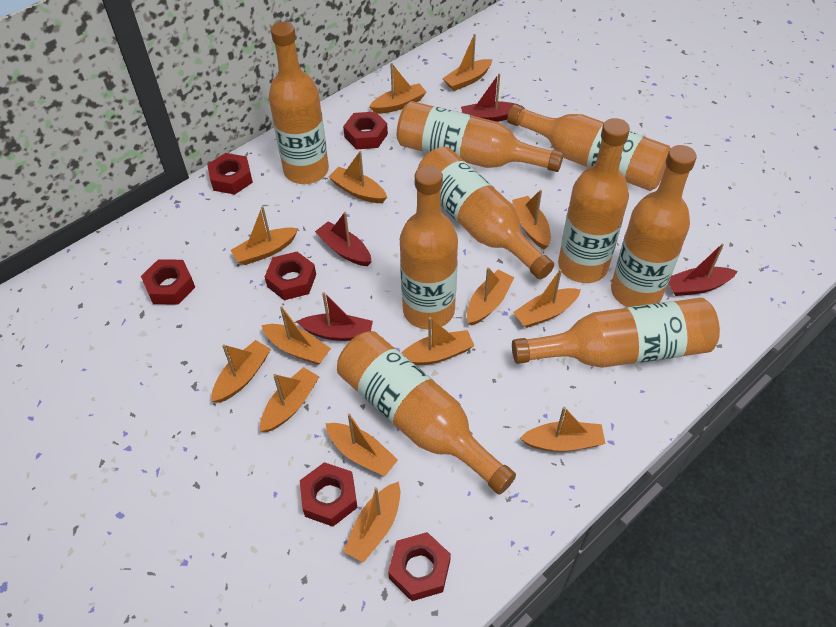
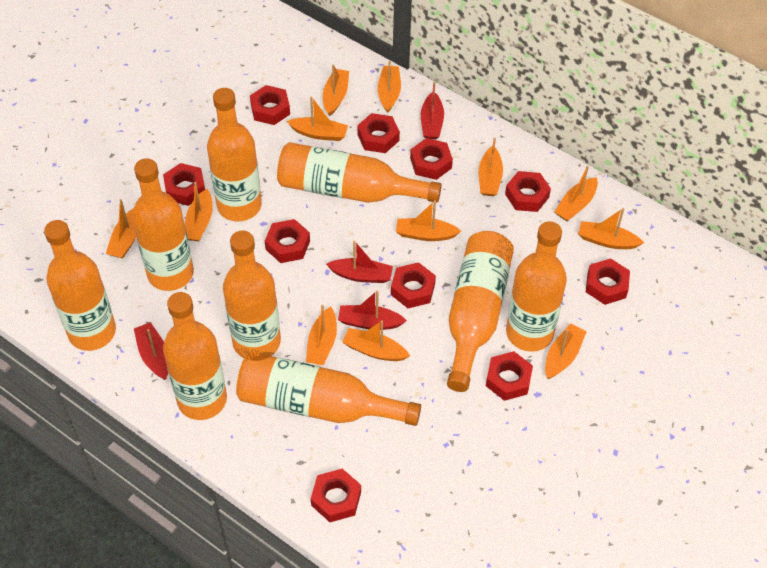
orange boat: 14 -> 12
red nut: 6 -> 10

